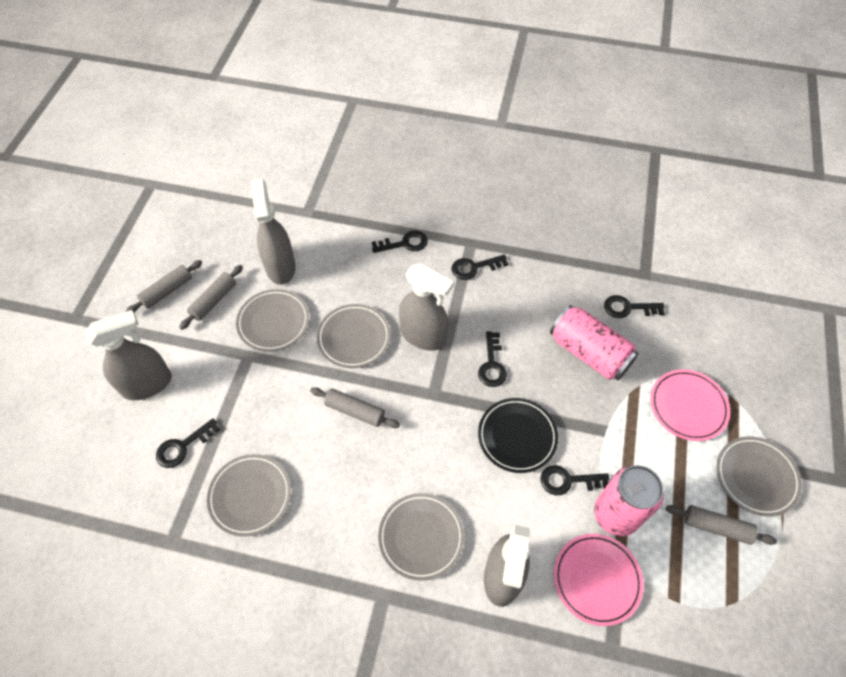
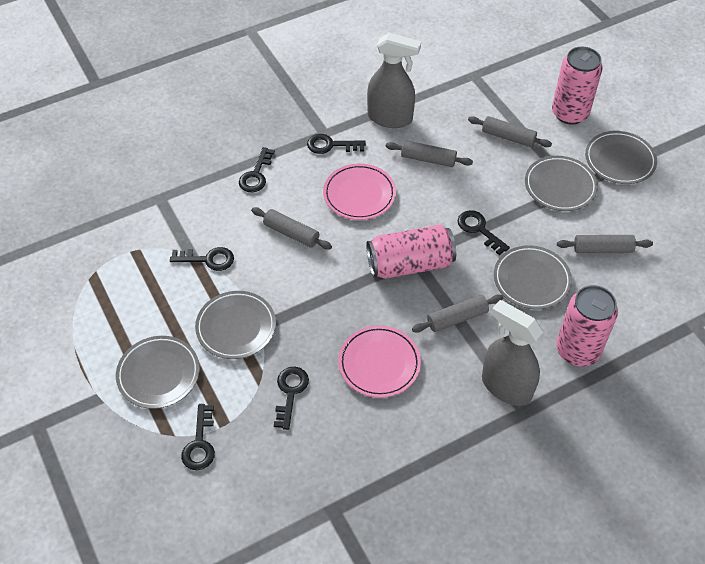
black plate: 1 -> 0
grey rolling pin: 4 -> 5
grey spray bottle: 4 -> 2
pink can: 2 -> 3

